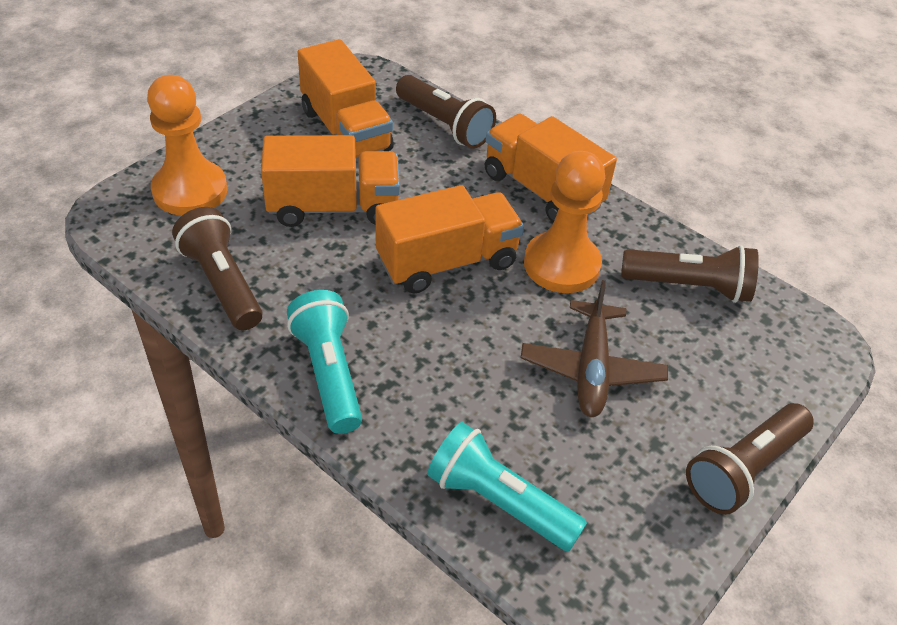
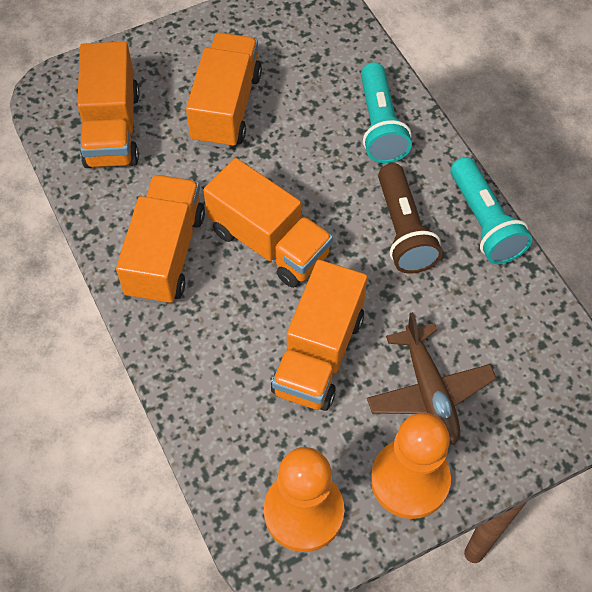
brown flashlight: 4 -> 1
orange truck: 4 -> 5

